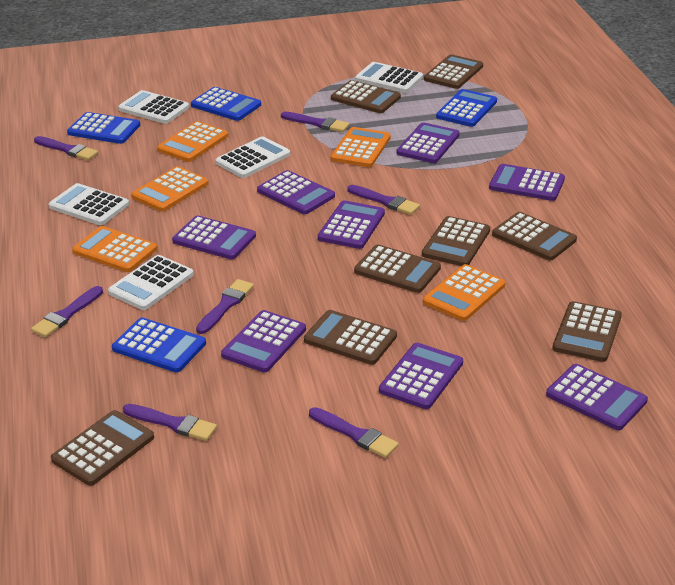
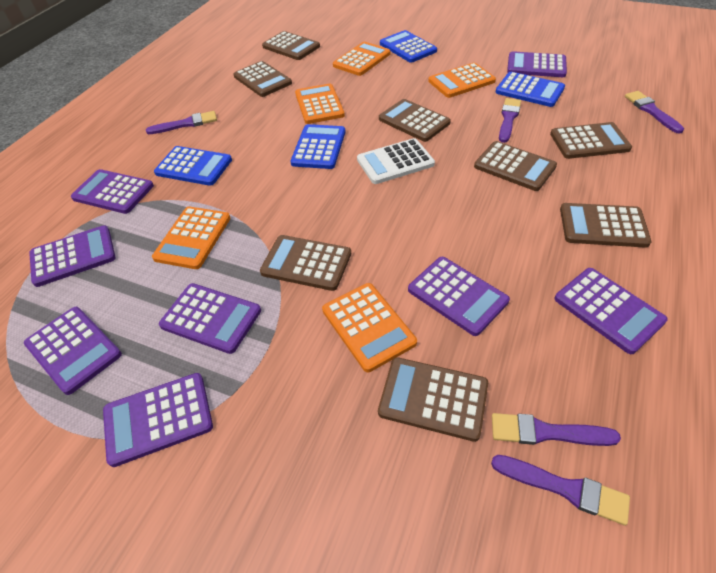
purple brush: 7 -> 5
white calculator: 5 -> 1

